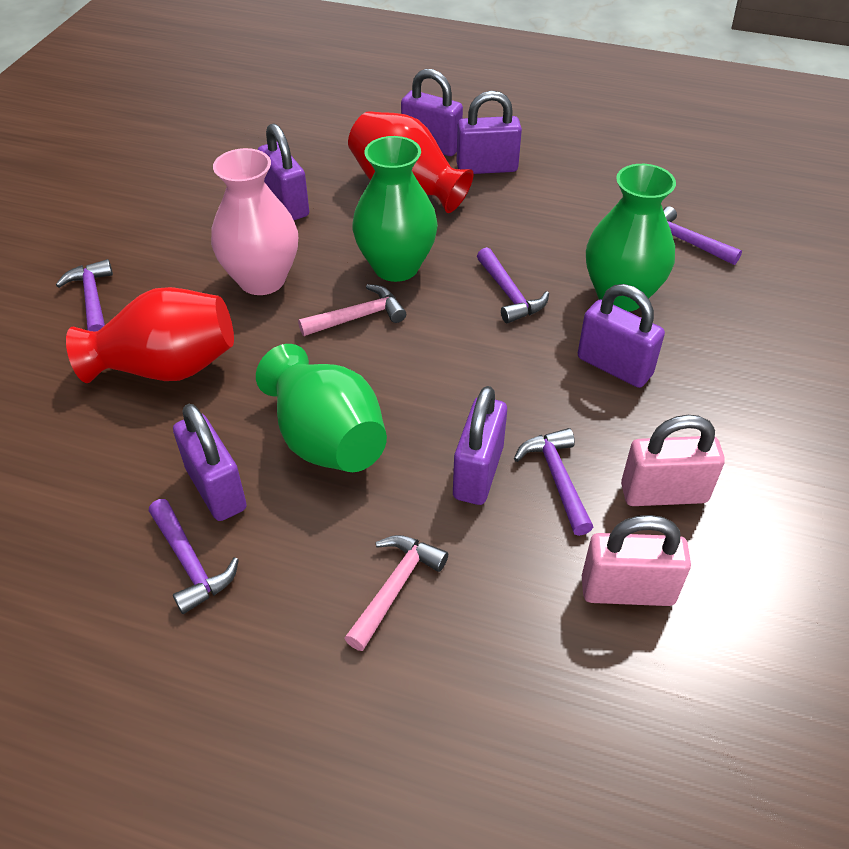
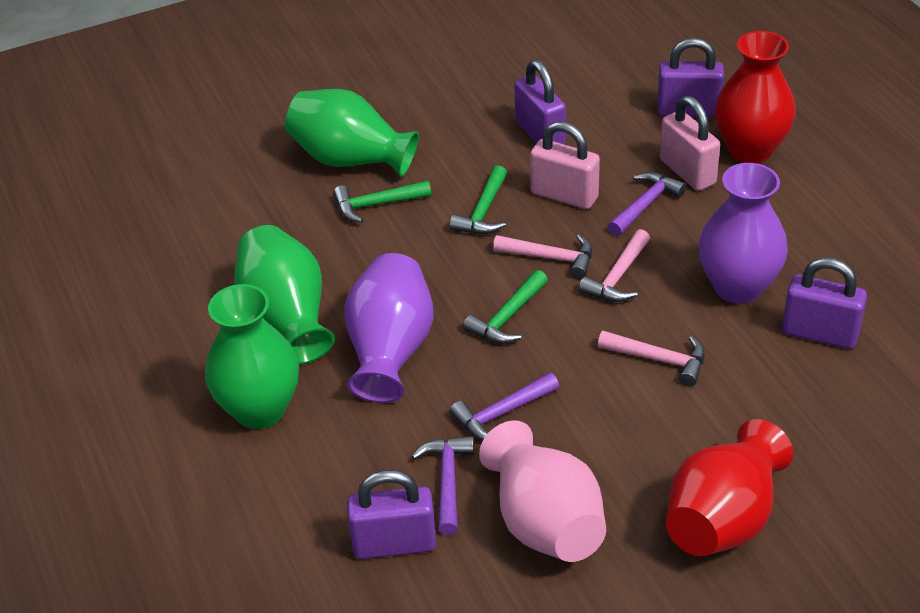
green hammer: 0 -> 3
pink hammer: 2 -> 3
purple hammer: 5 -> 3
purple padlock: 6 -> 4
purple vase: 0 -> 2

